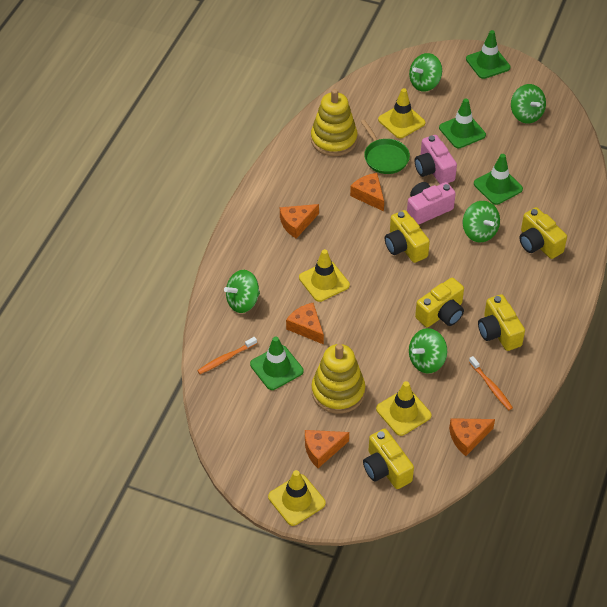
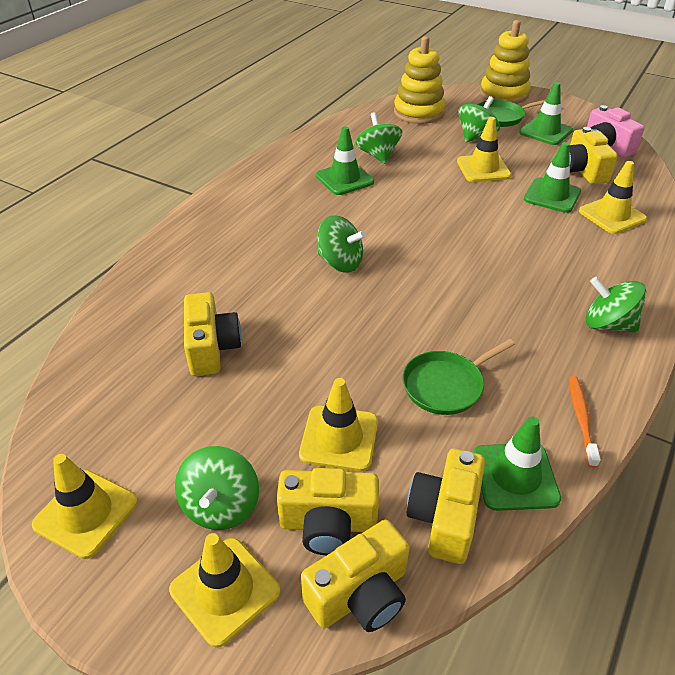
green pan: 1 -> 2
orange cheese: 5 -> 0
orange toothbrush: 2 -> 1
pink camera: 2 -> 1
yellow traffic cone: 4 -> 5

